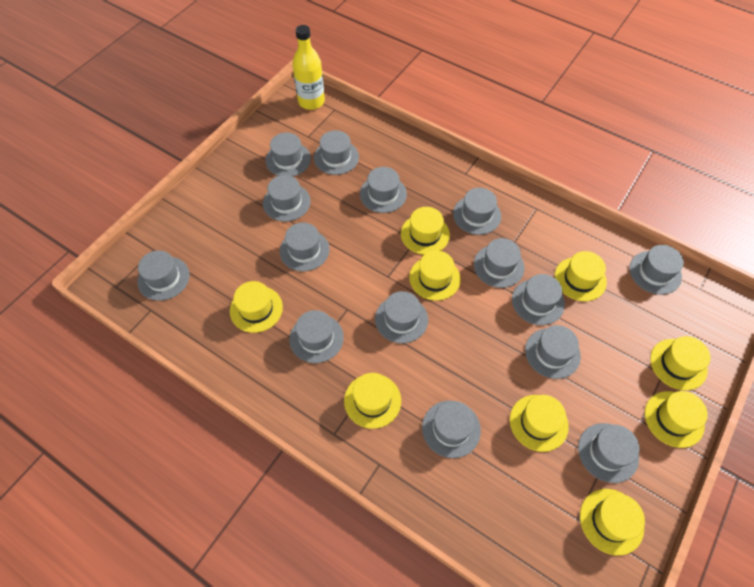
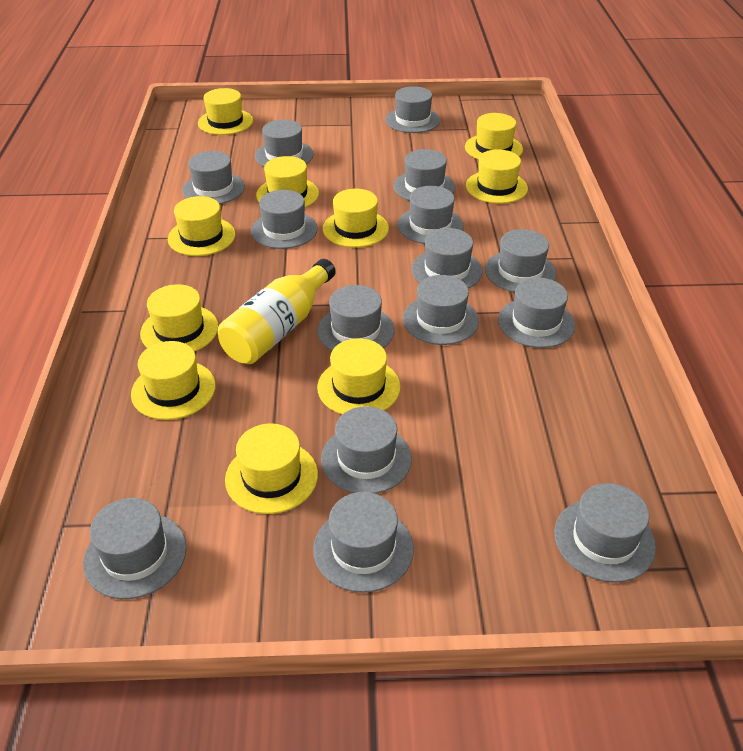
yellow hat: 9 -> 10

